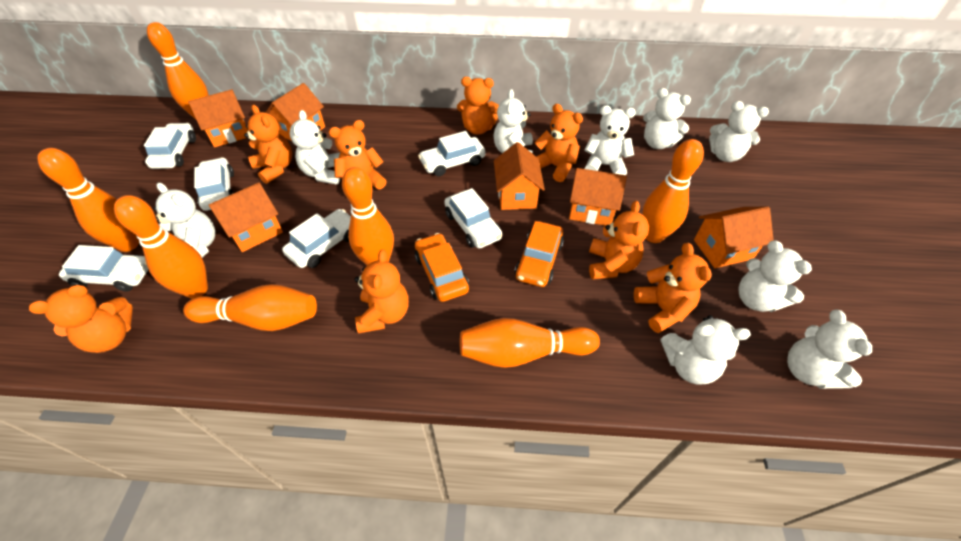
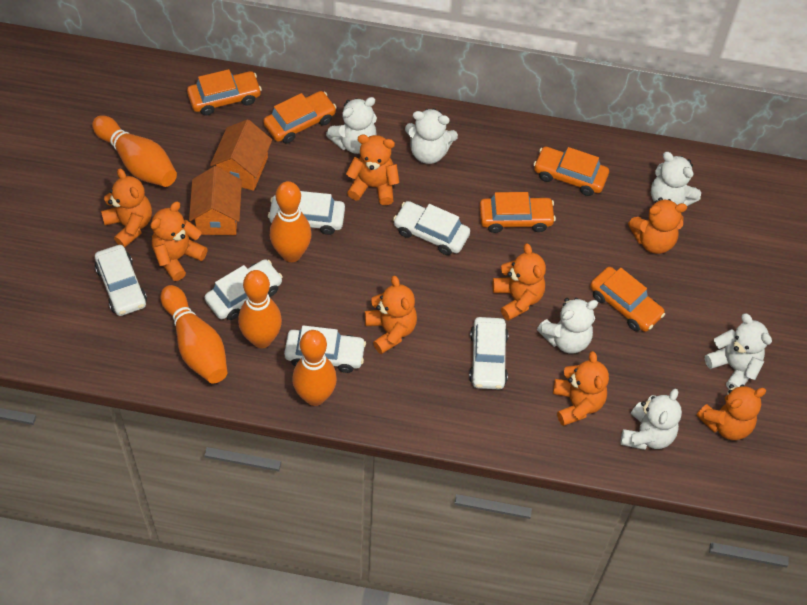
orange bowling pin: 7 -> 5
orange car: 2 -> 5
orange house: 6 -> 2
white teddy bear: 9 -> 6

